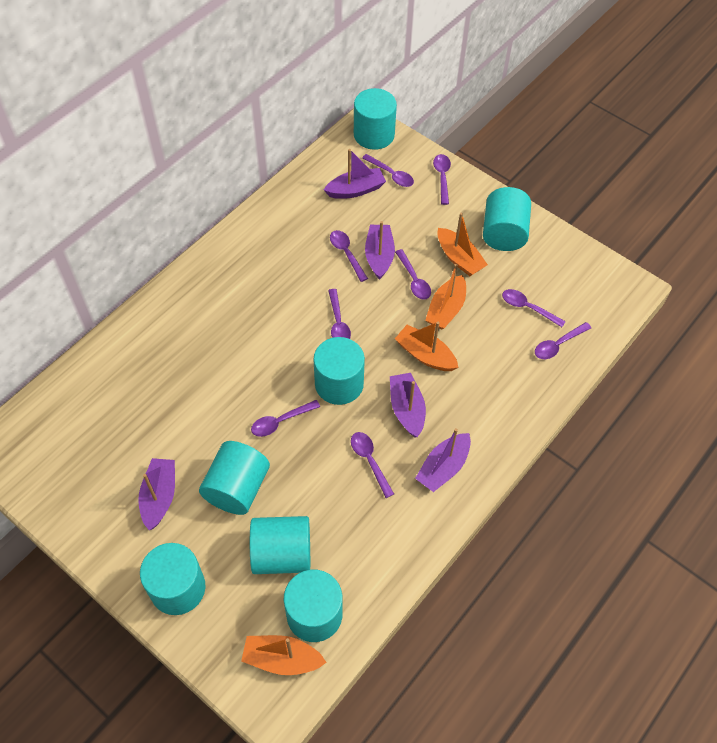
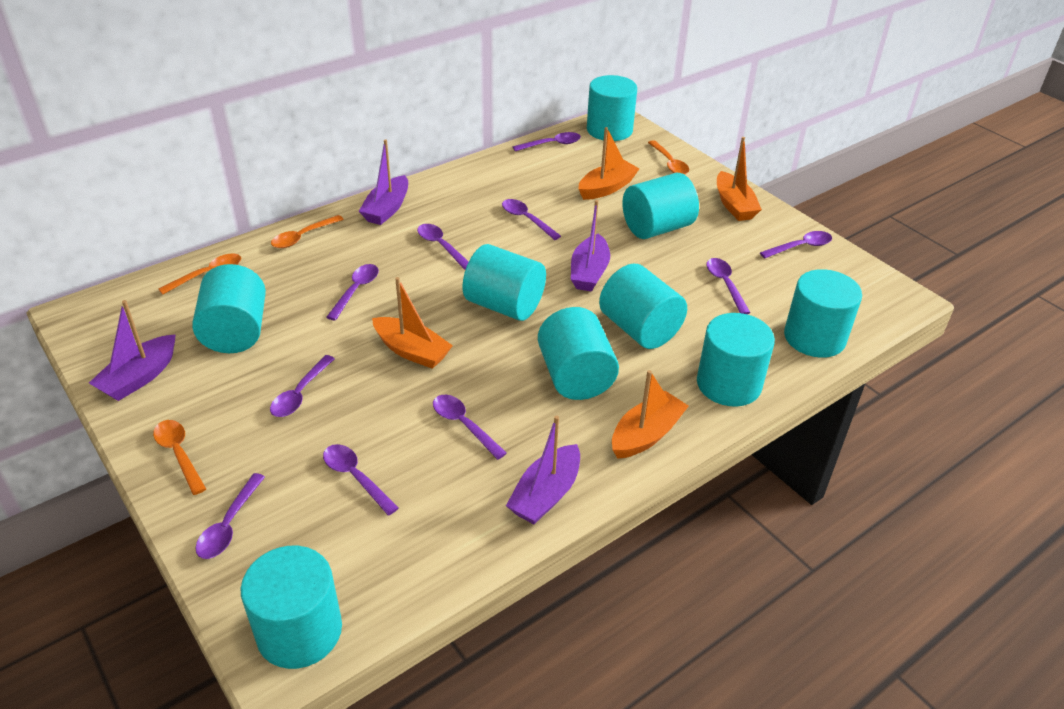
orange spoon: 0 -> 4
purple boat: 5 -> 4
purple spoon: 9 -> 10
turquoise cylinder: 7 -> 9

